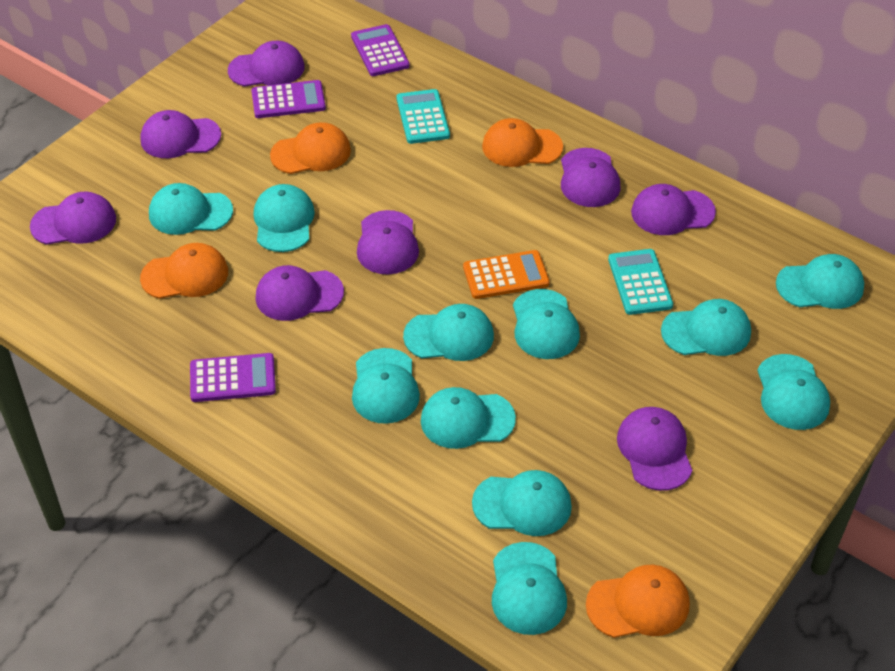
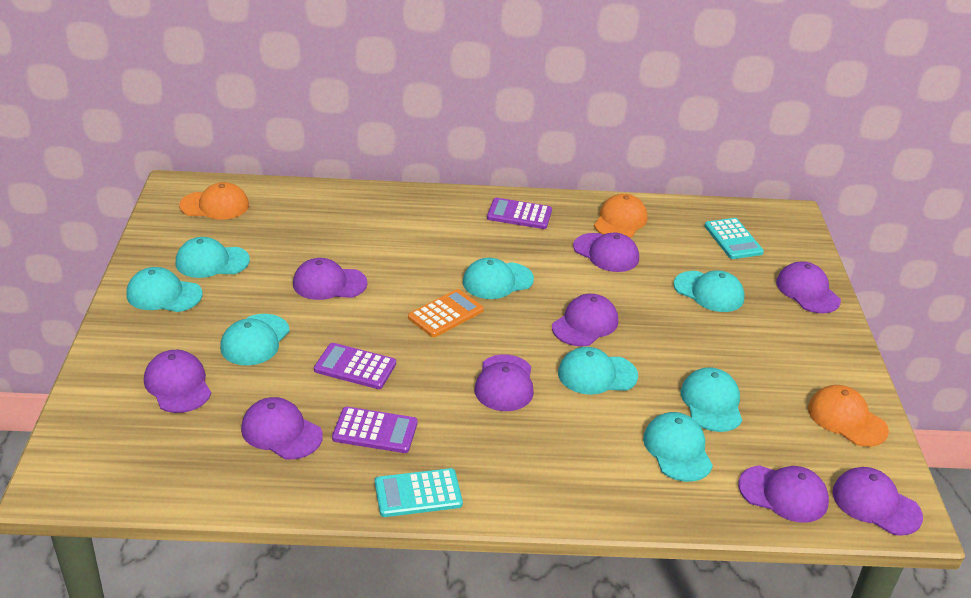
orange cap: 4 -> 3
purple cap: 8 -> 9
turquoise cap: 11 -> 8

